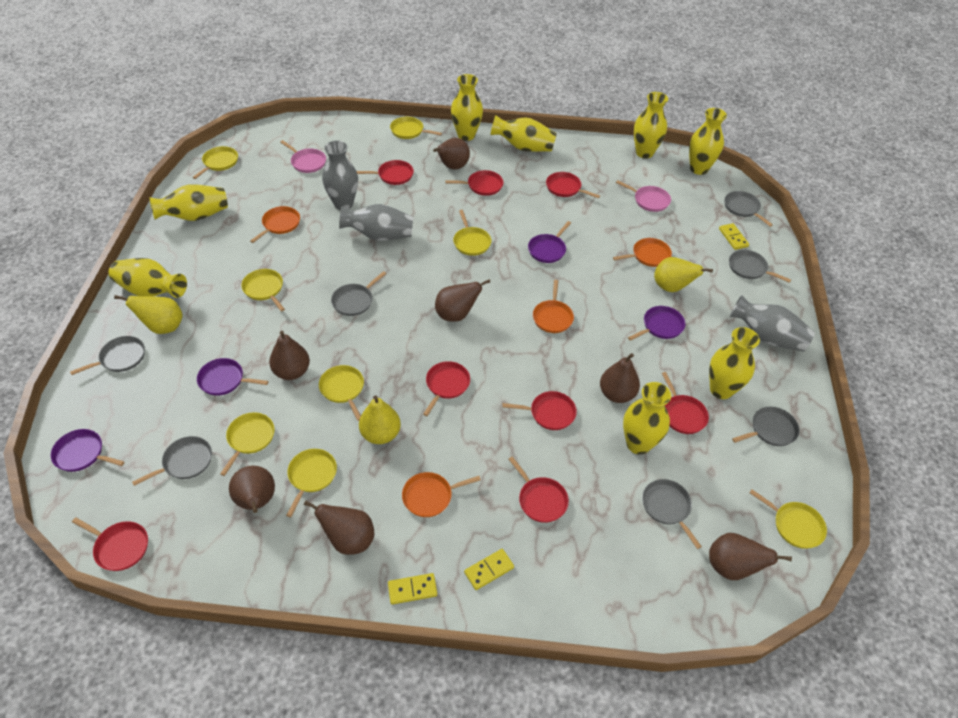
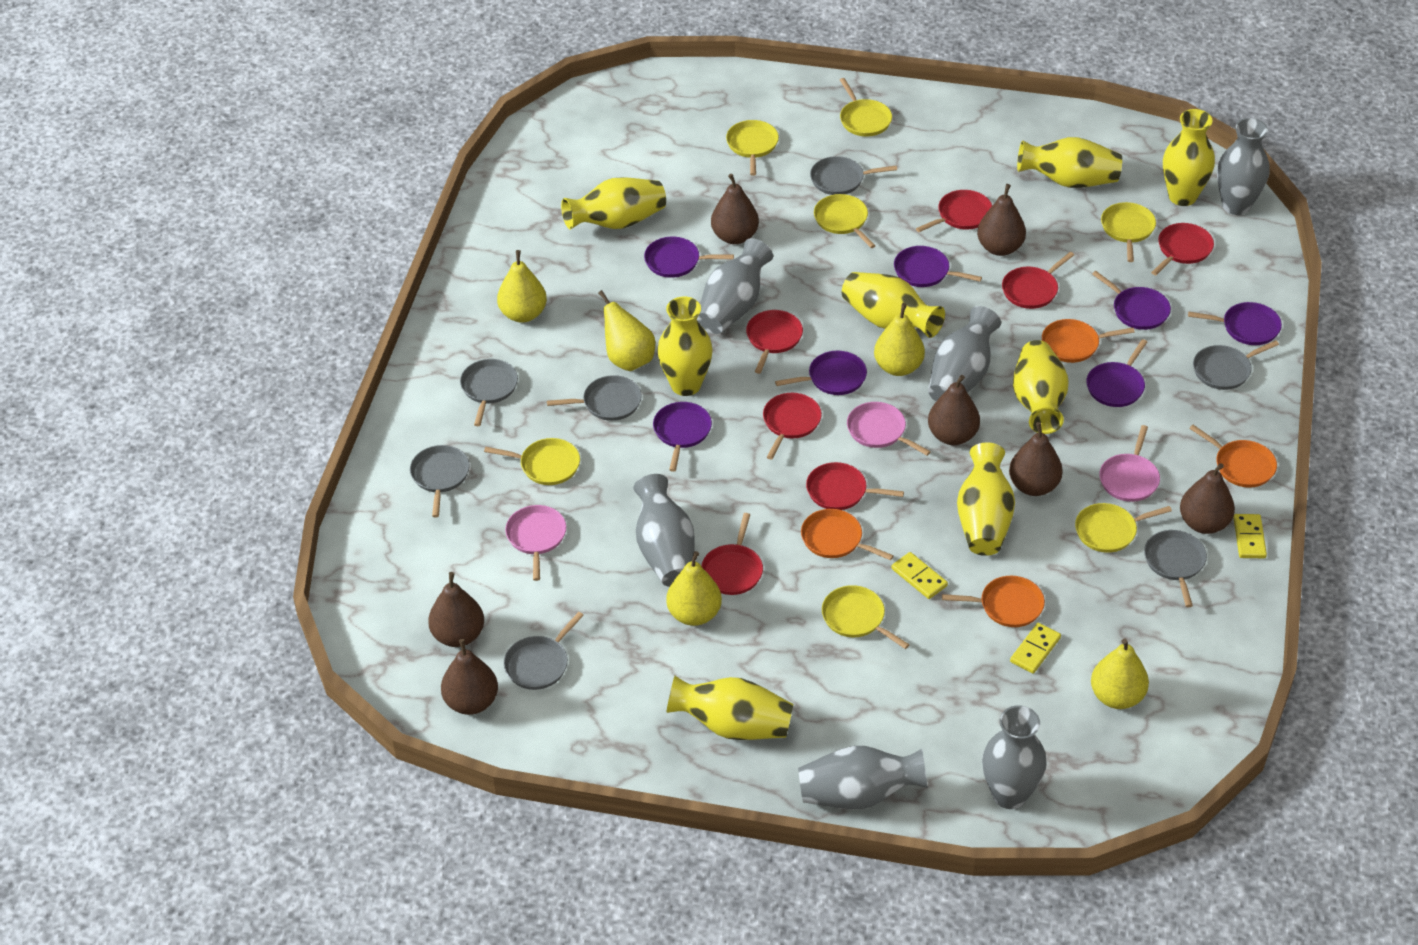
grey vase: 3 -> 6
pink pan: 2 -> 3
purple pan: 4 -> 7
red pan: 8 -> 7
yellow pan: 8 -> 7
yellow pear: 3 -> 5

